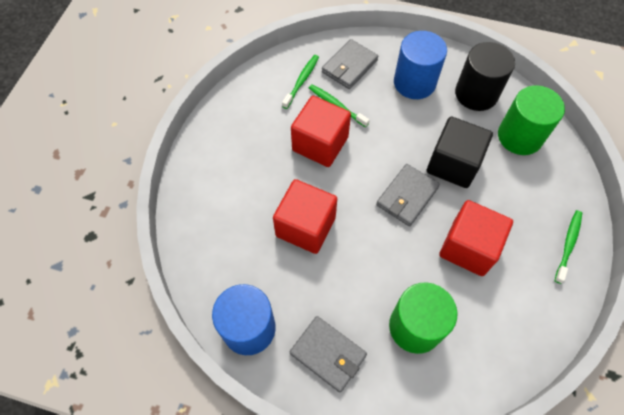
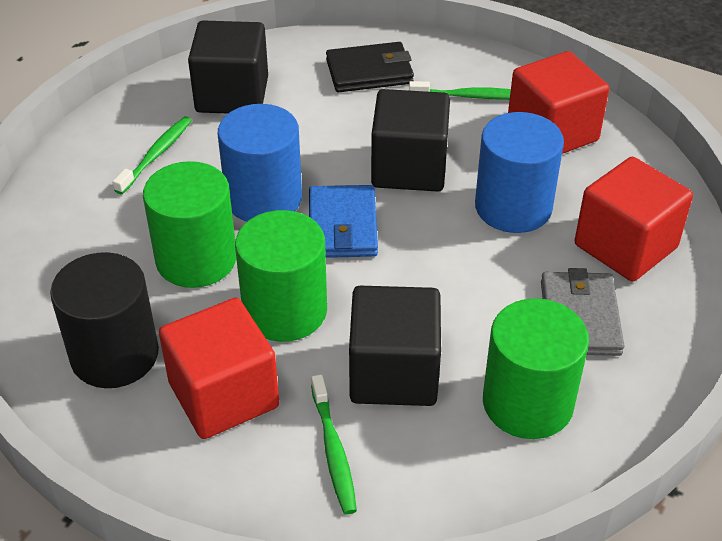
black cube: 1 -> 3
black wallet: 0 -> 1
blue wallet: 0 -> 1
green cylinder: 2 -> 3
grey wallet: 3 -> 1

